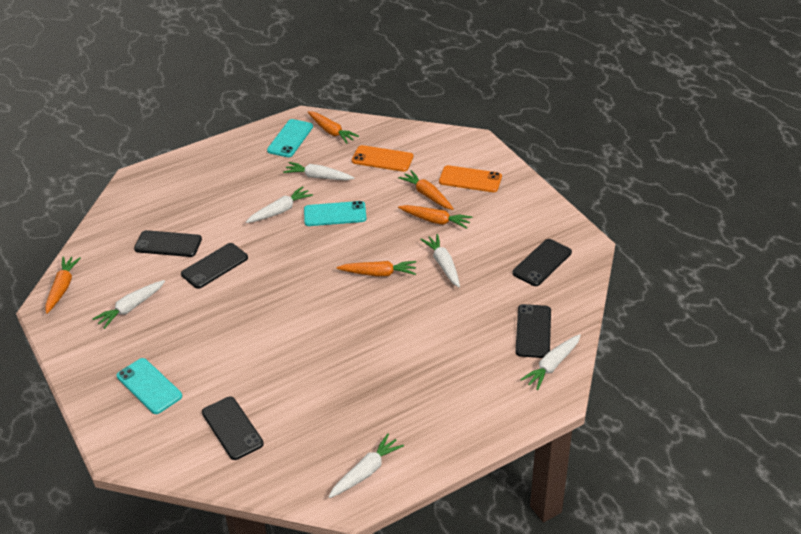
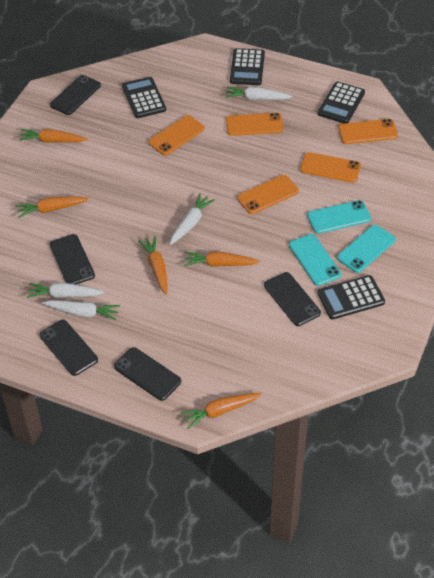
black calculator: 0 -> 4
orange phone: 2 -> 5
white carrot: 6 -> 4

